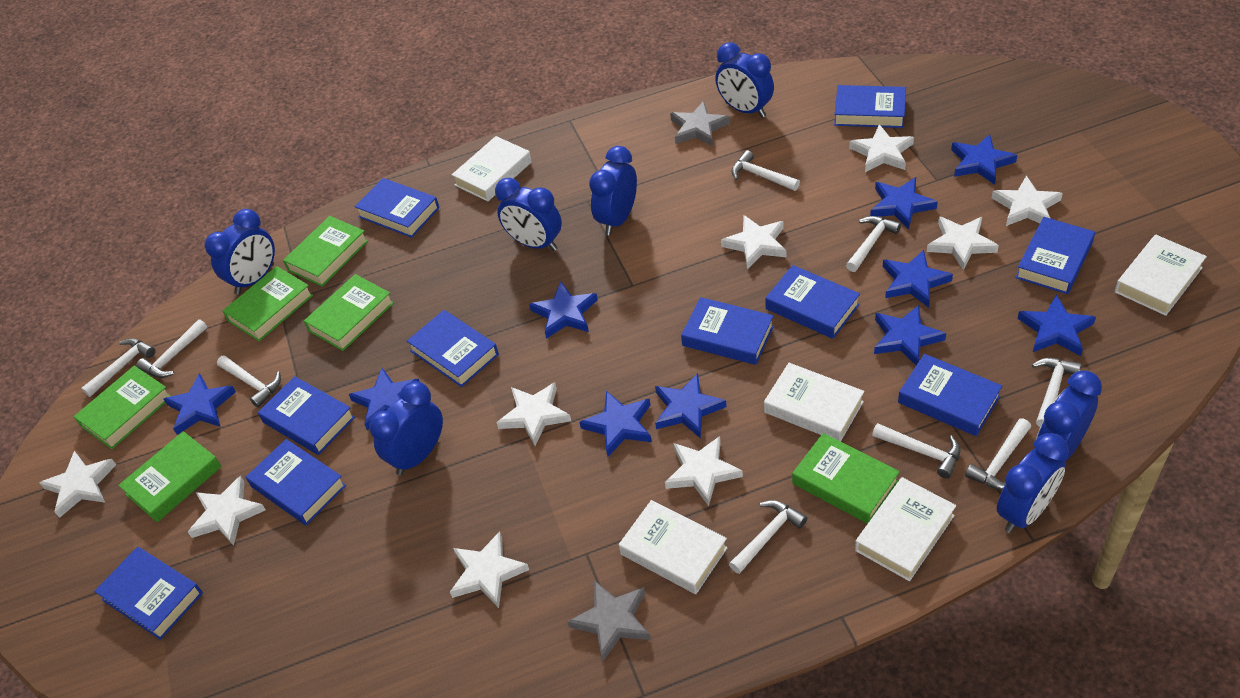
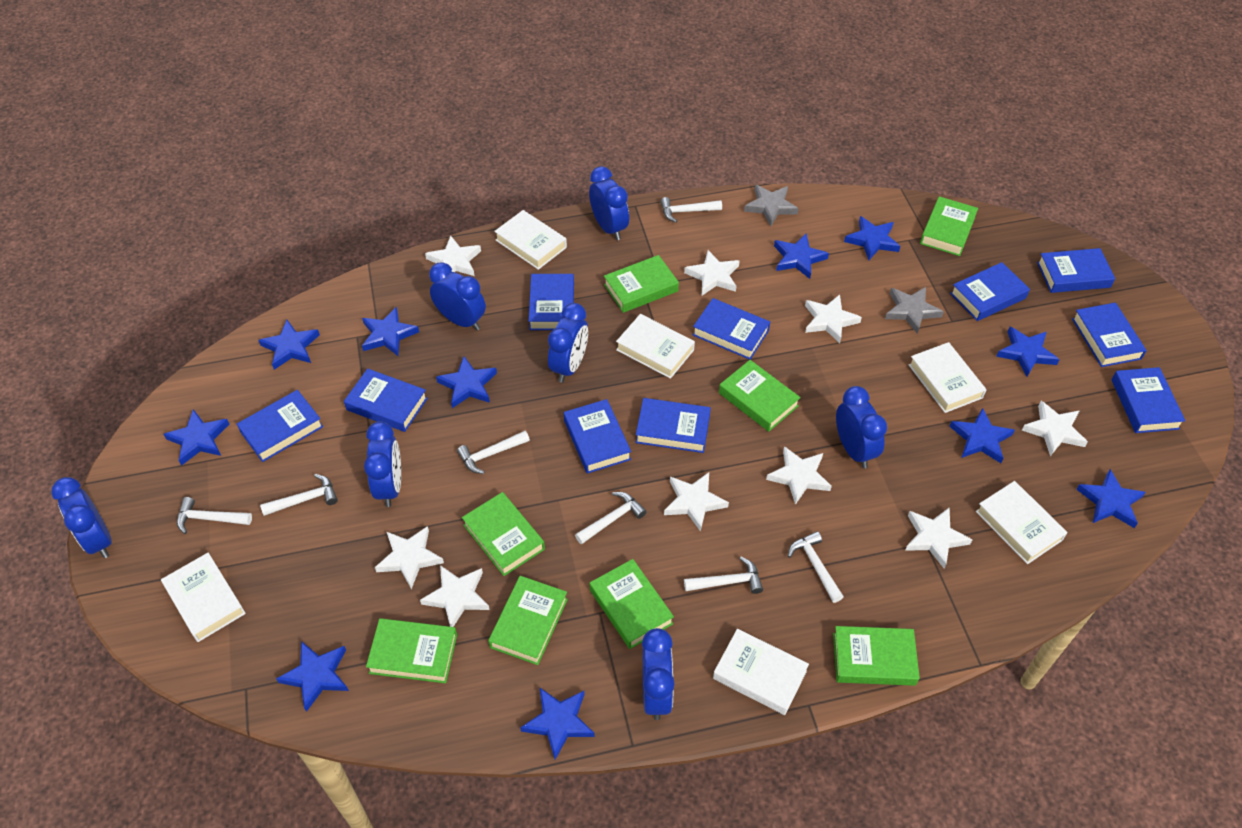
blue star: 10 -> 11
green book: 6 -> 8
white book: 5 -> 6
white hammer: 9 -> 7

